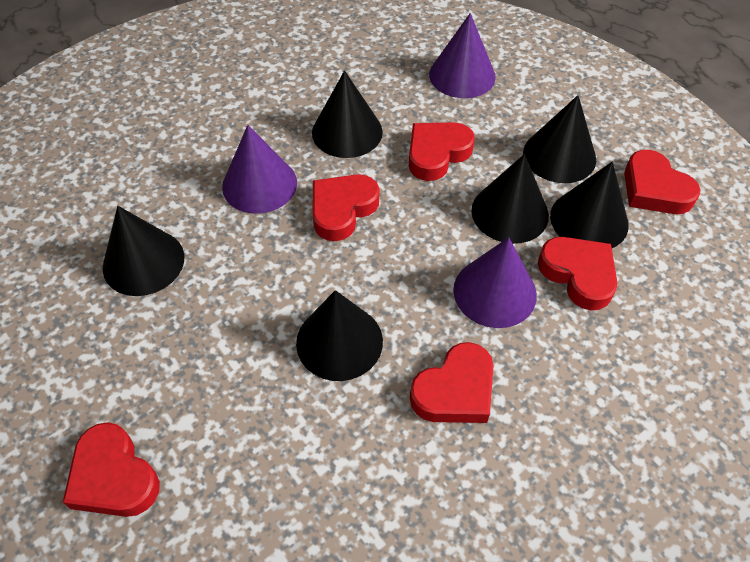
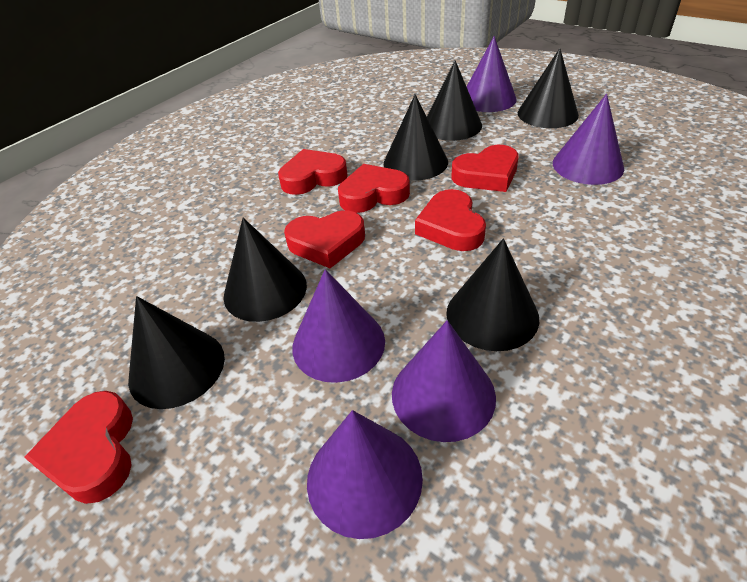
purple cone: 3 -> 5

